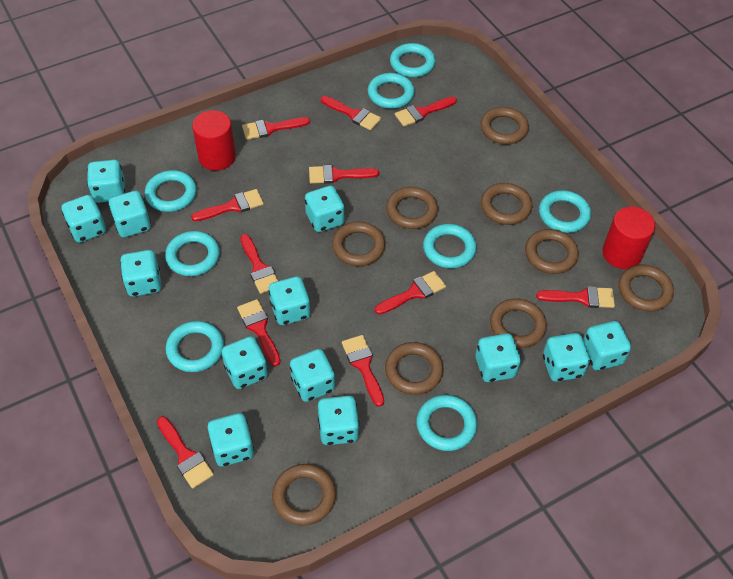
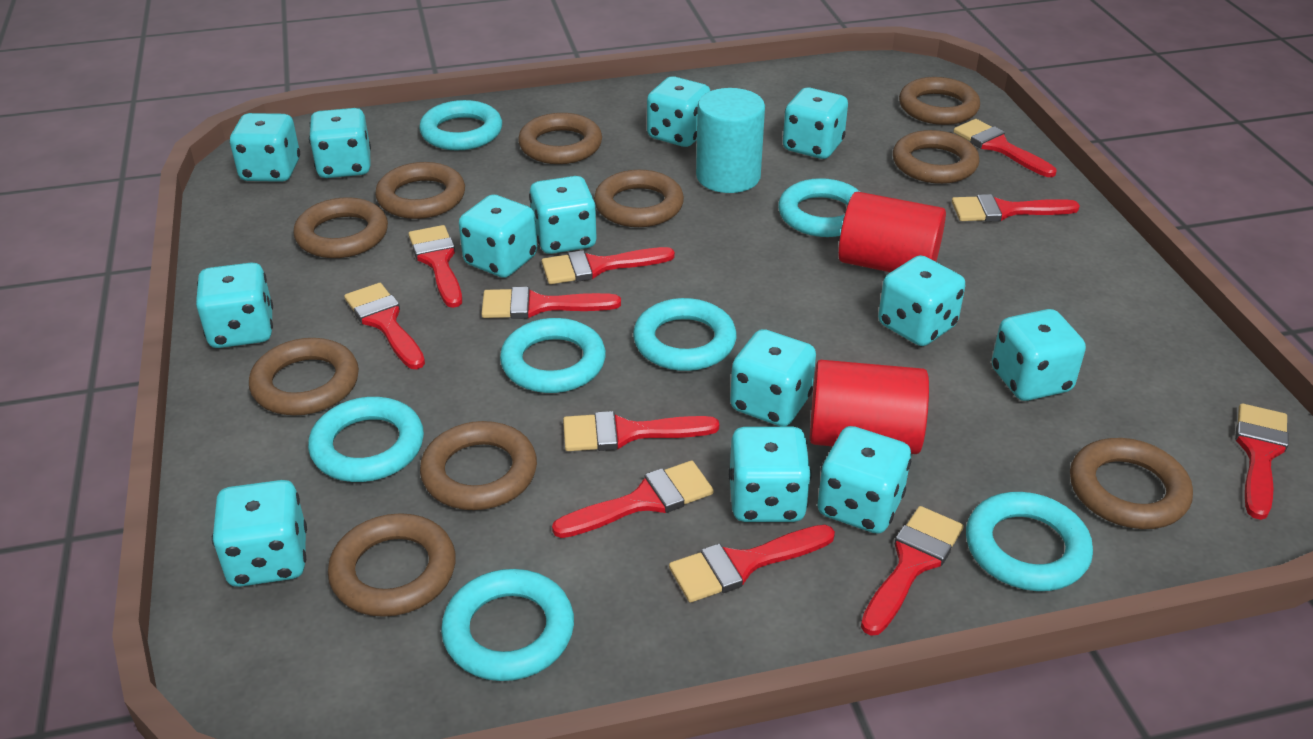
brown ring: 9 -> 10
turquoise cylinder: 0 -> 1
turquoise ring: 8 -> 7

